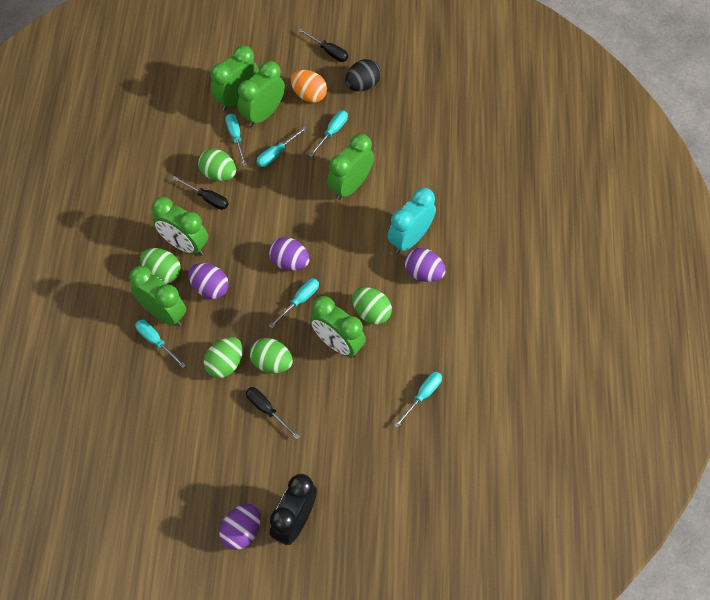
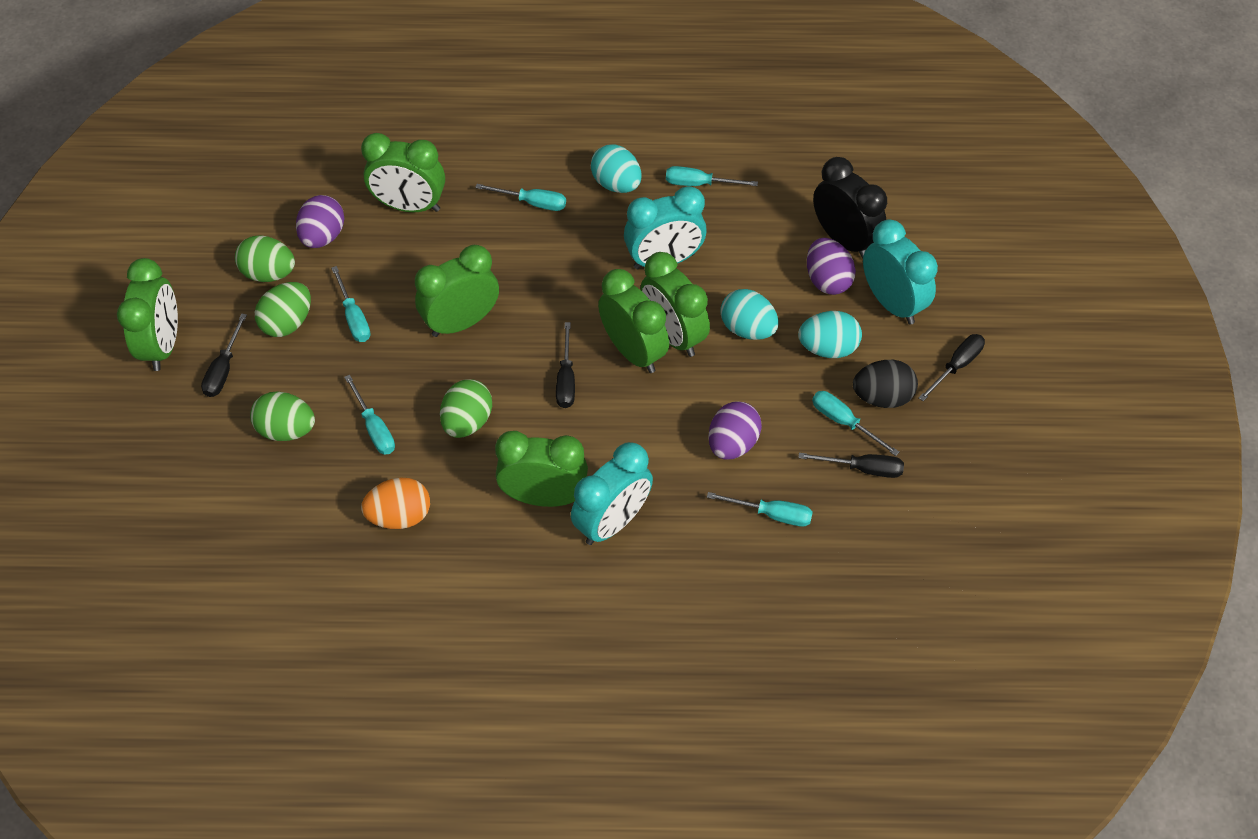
black screwdriver: 3 -> 4
green egg: 5 -> 4
purple egg: 4 -> 3
turquoise clock: 1 -> 3
turquoise egg: 0 -> 3

